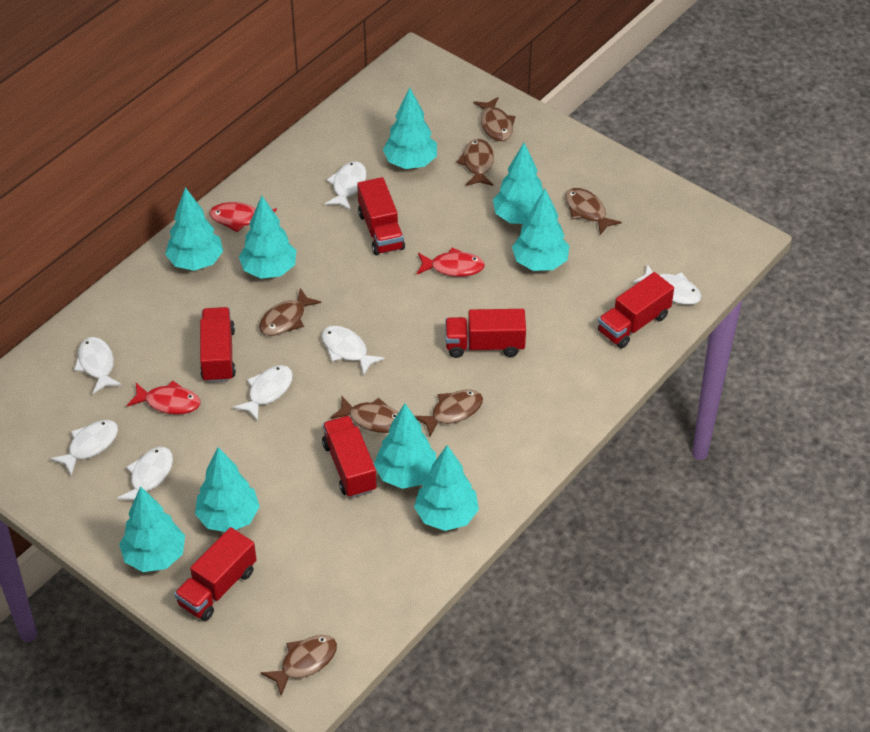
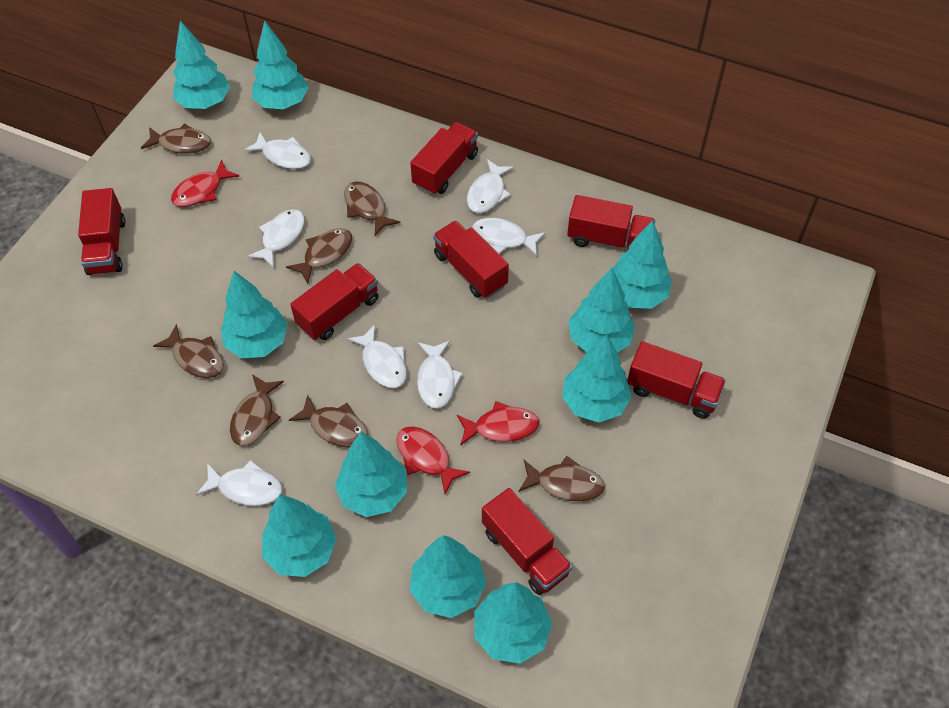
red truck: 6 -> 7
turquoise tree: 9 -> 10

